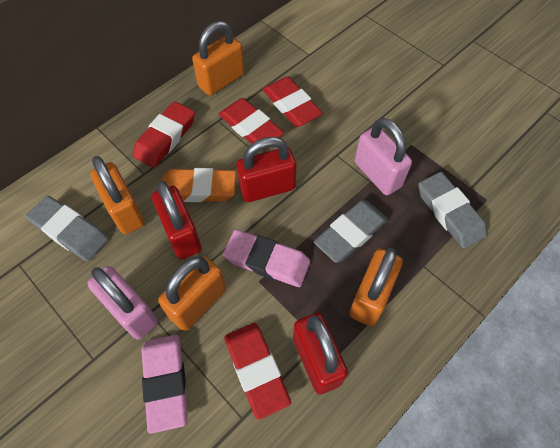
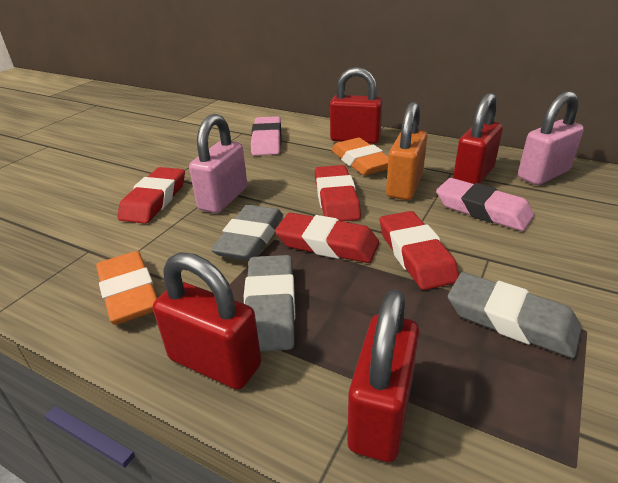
orange eraser: 1 -> 2
orange padlock: 4 -> 1
red padlock: 3 -> 4

